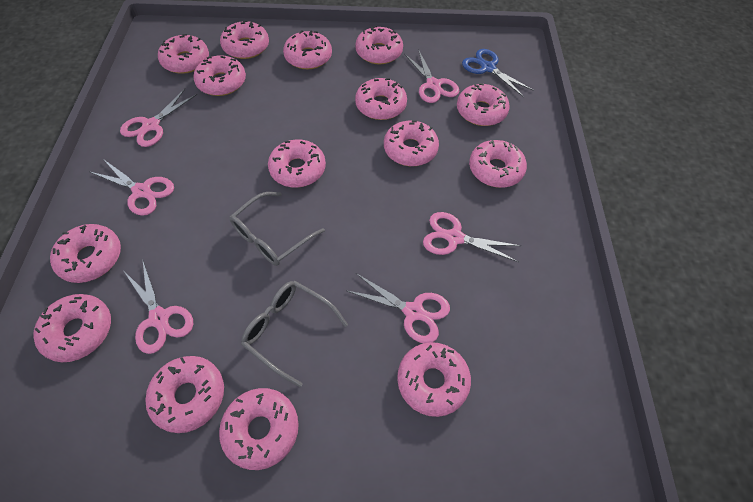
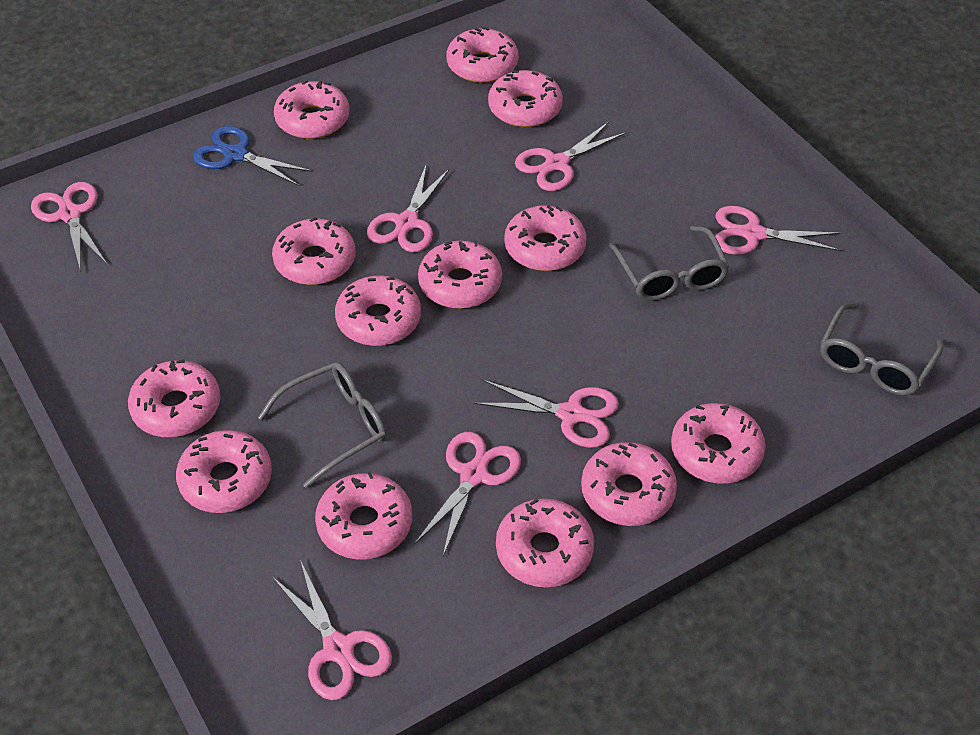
grey glasses: 2 -> 3
pink donut: 15 -> 13
pink scissors: 6 -> 7

